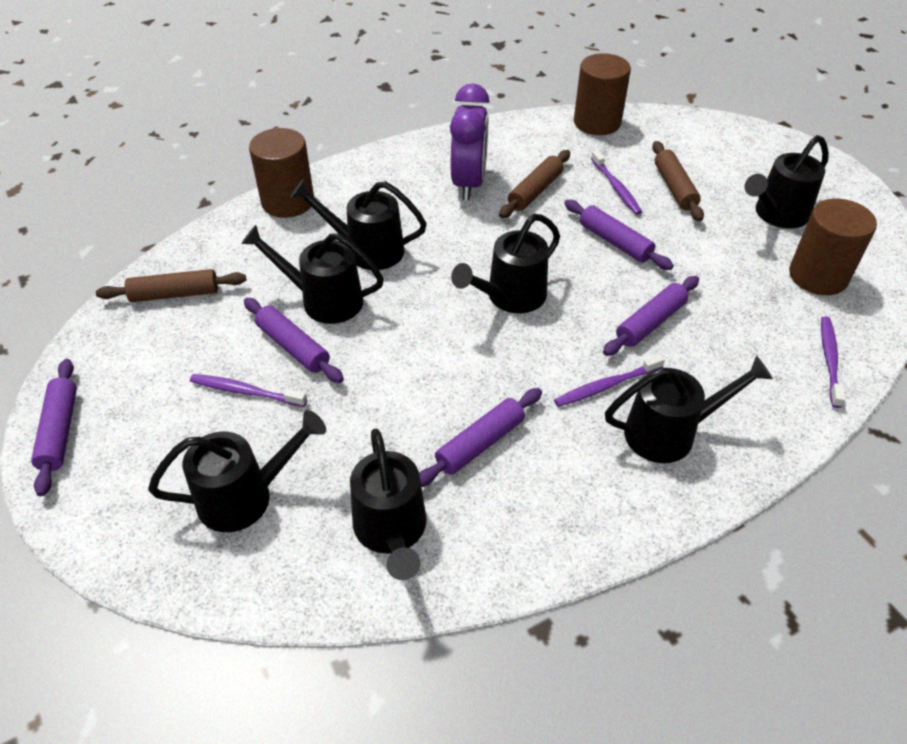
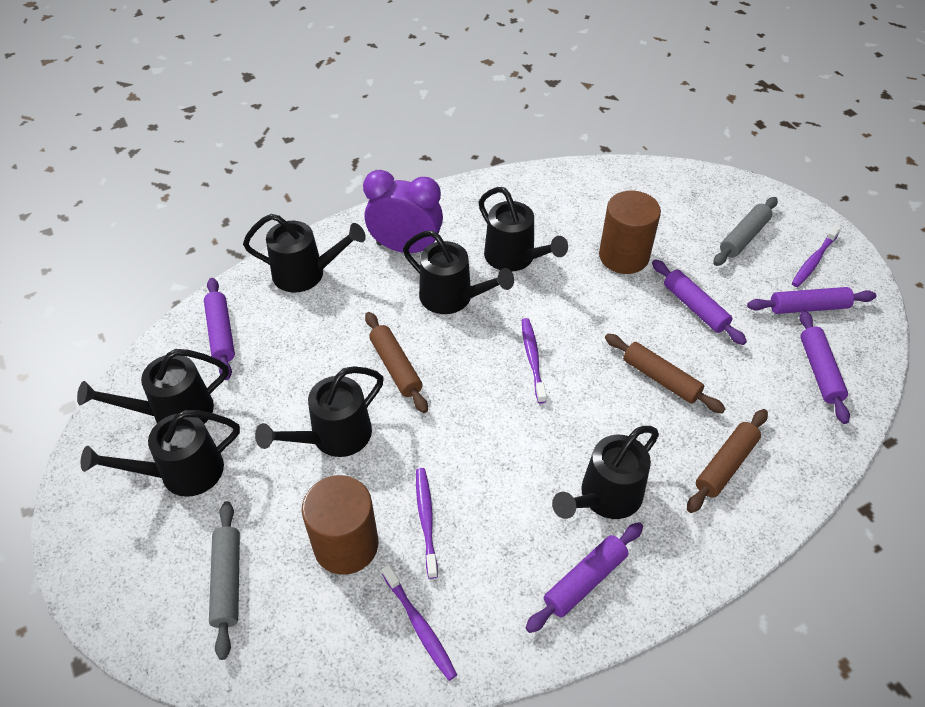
brown cylinder: 3 -> 2
grey rolling pin: 0 -> 2

